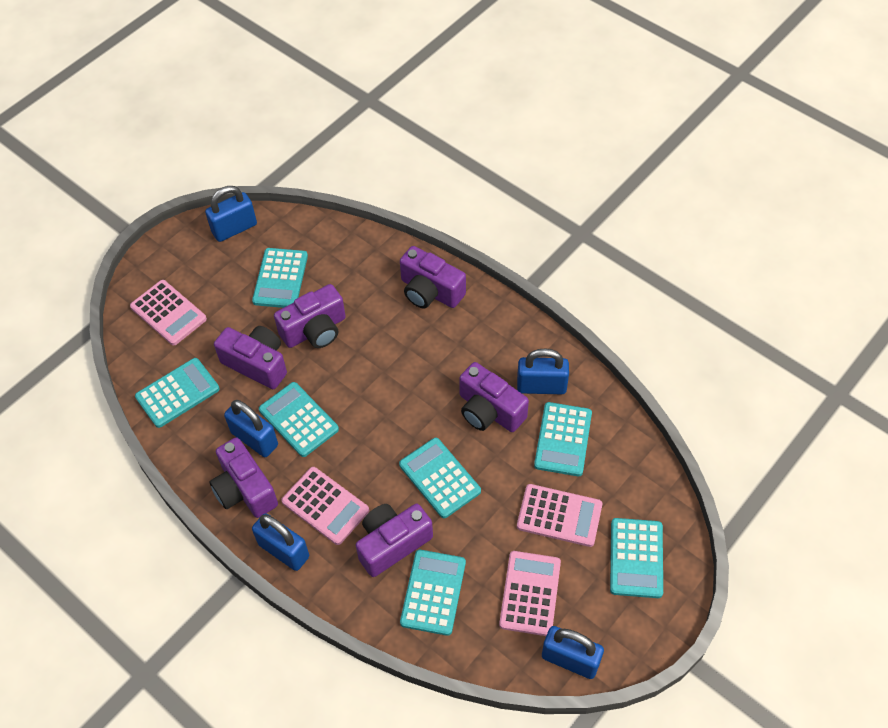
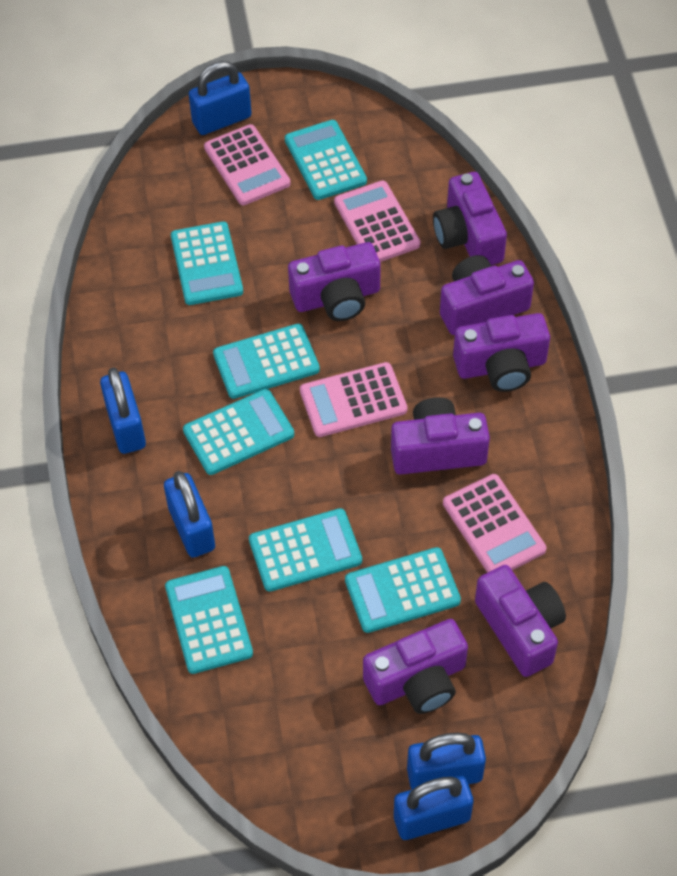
purple camera: 6 -> 7

